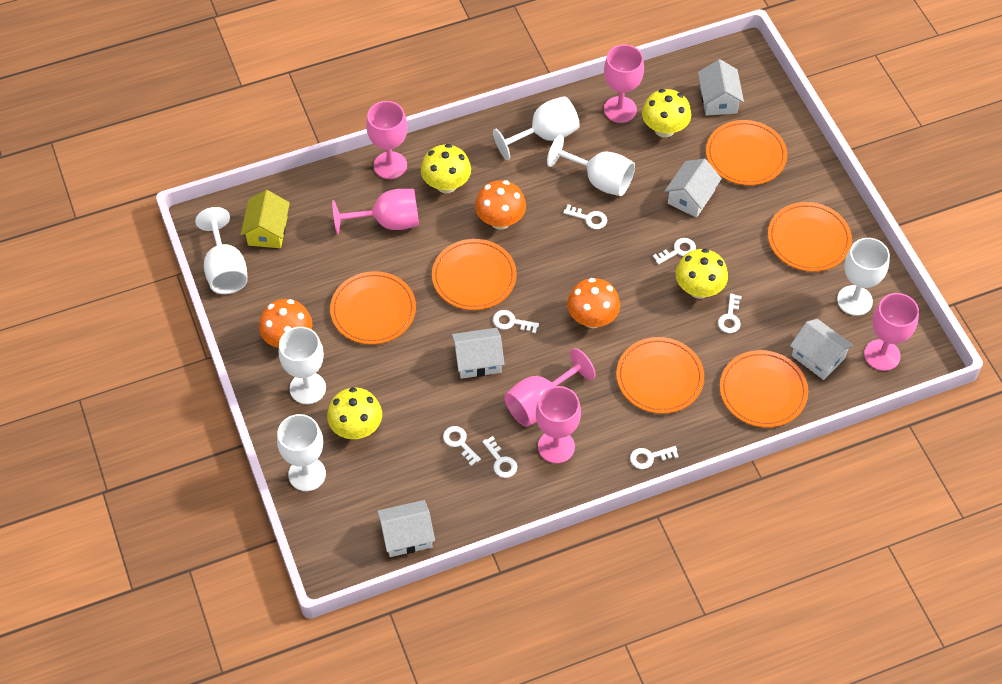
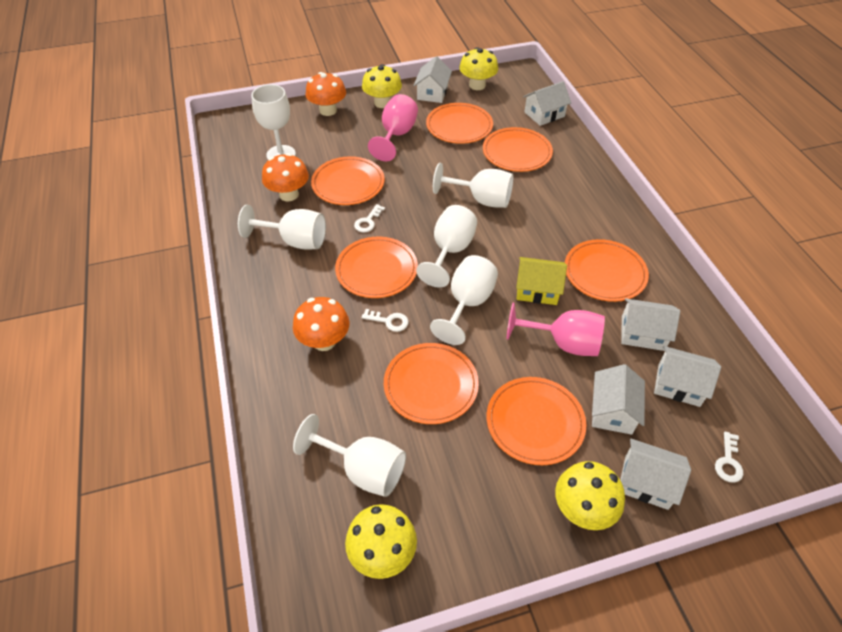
orange plate: 6 -> 7
pink goblet: 6 -> 2
white house: 5 -> 6
white key: 7 -> 3

